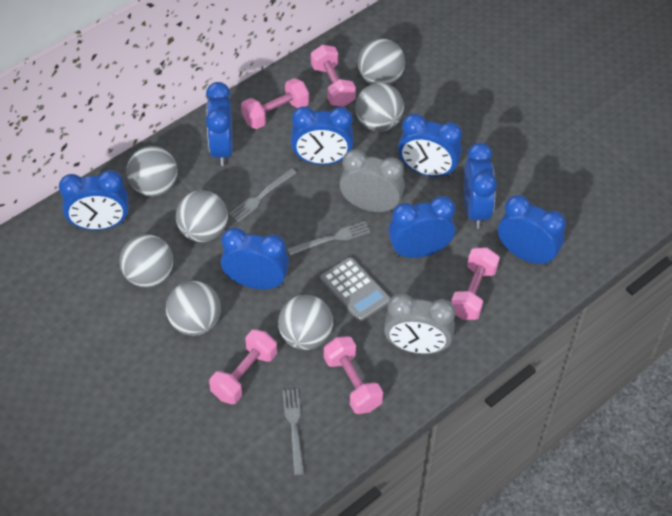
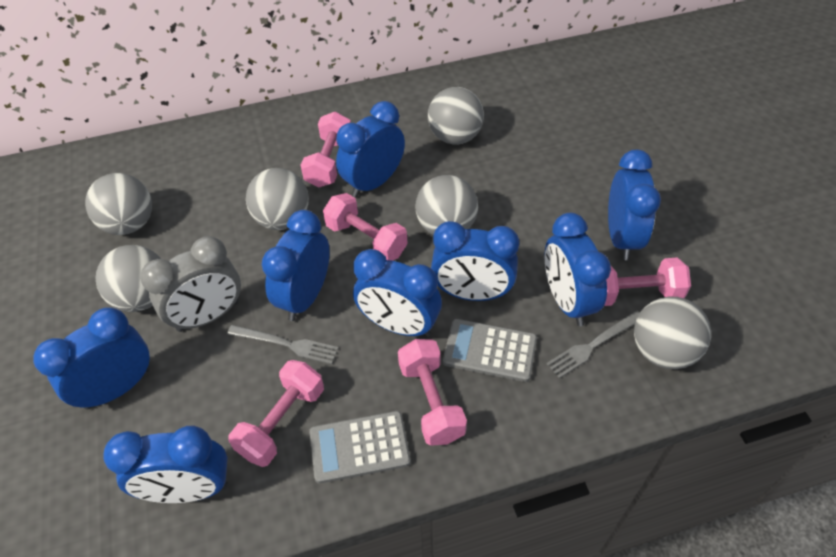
grey ball: 7 -> 6
grey calculator: 1 -> 2
grey clock: 2 -> 1
grey fork: 3 -> 2

